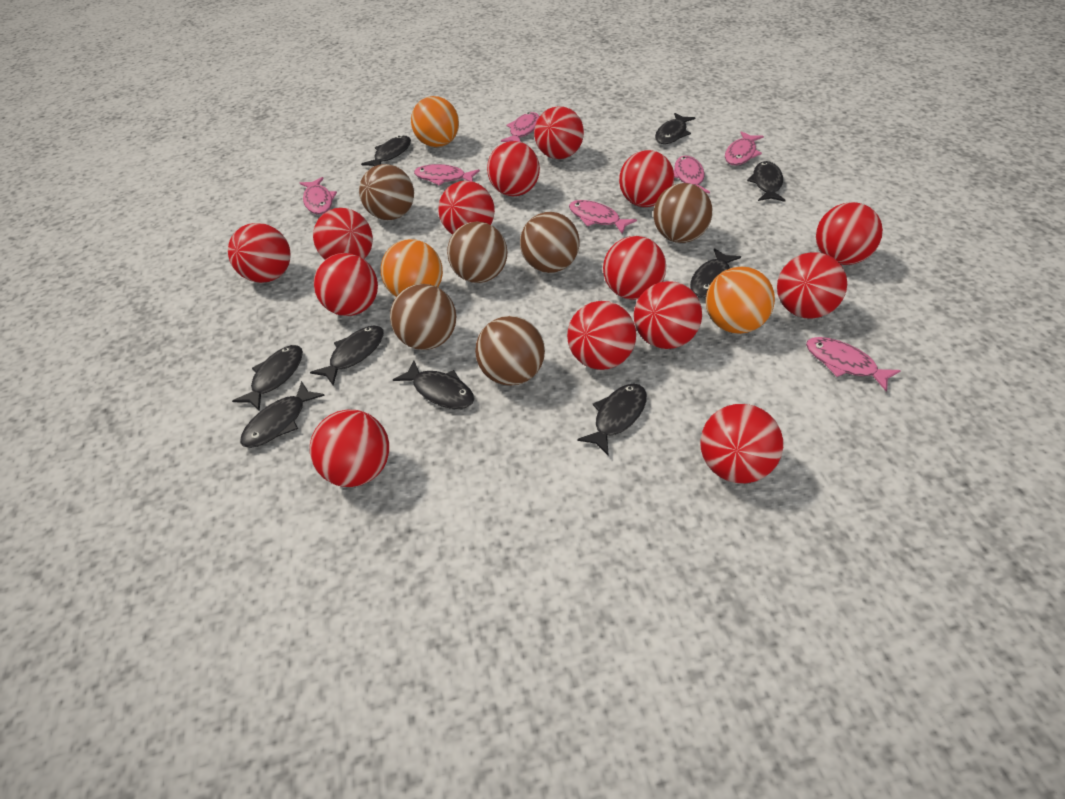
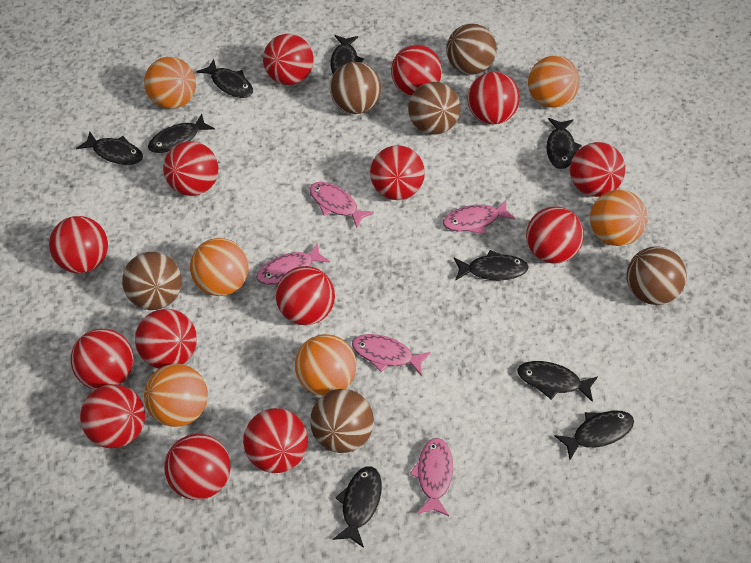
orange ball: 3 -> 6
pink fish: 7 -> 5

